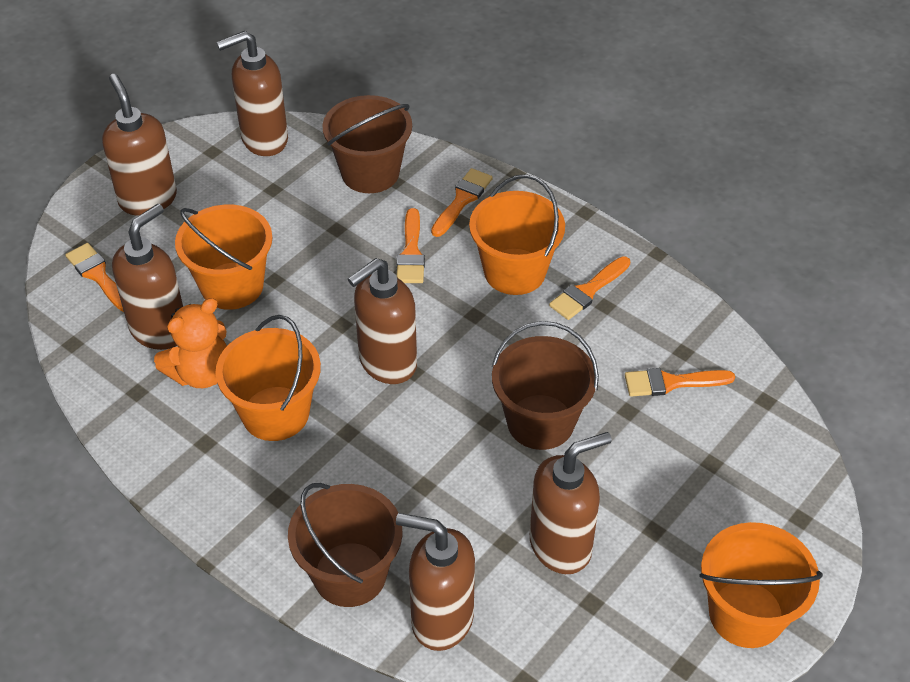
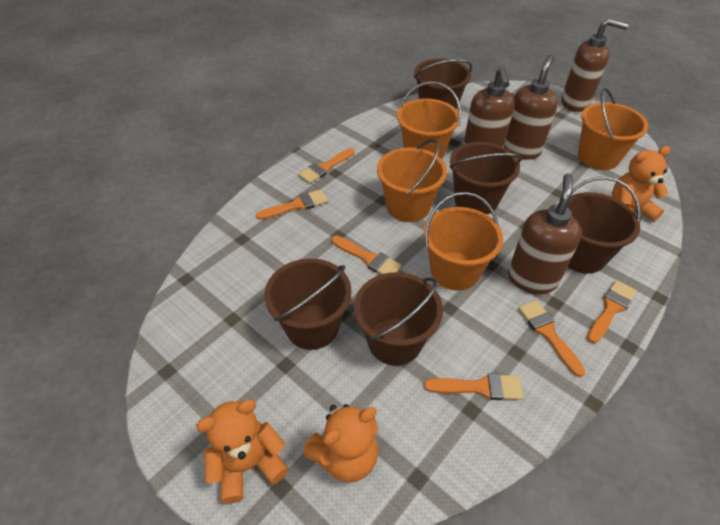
brown bucket: 3 -> 5
brown soap dispenser: 6 -> 4
orange brush: 5 -> 6
orange teddy bear: 1 -> 3

